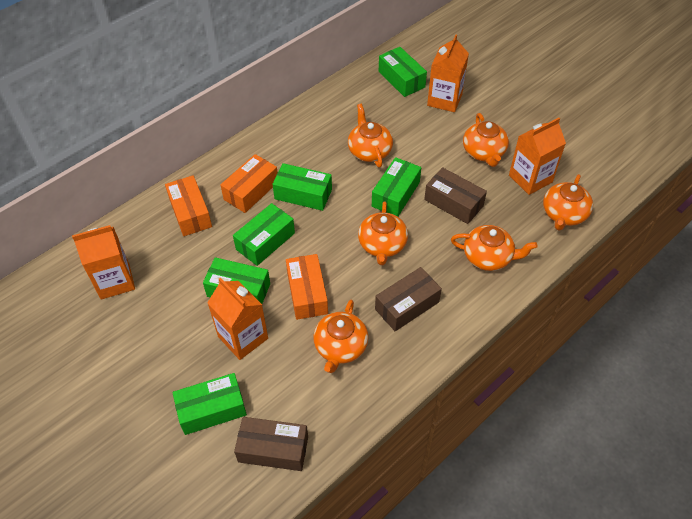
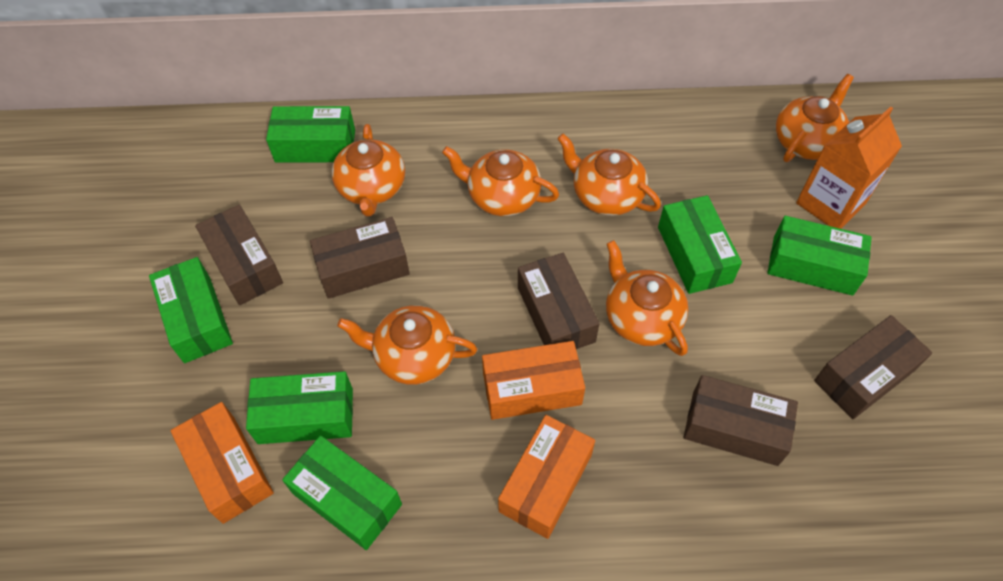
brown box: 3 -> 5
orange carton: 4 -> 1

